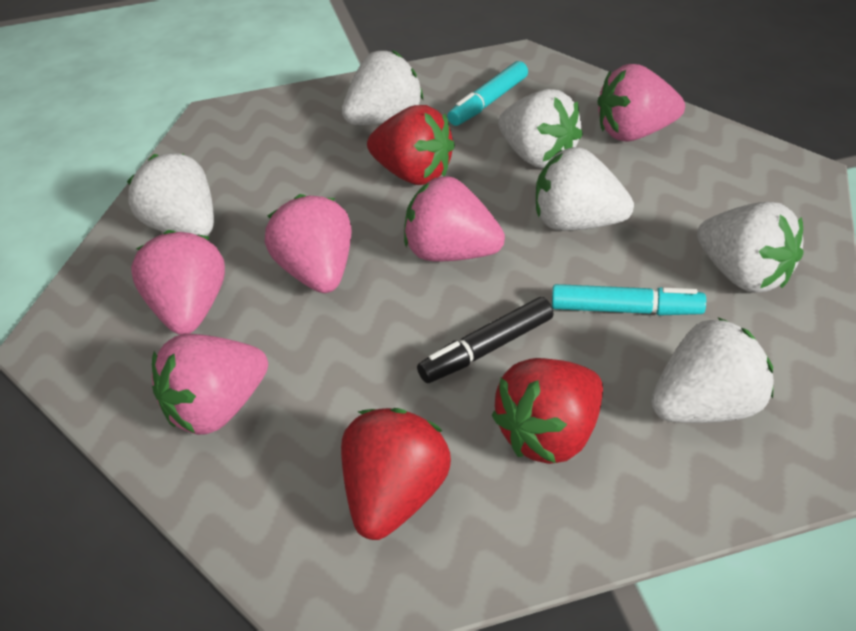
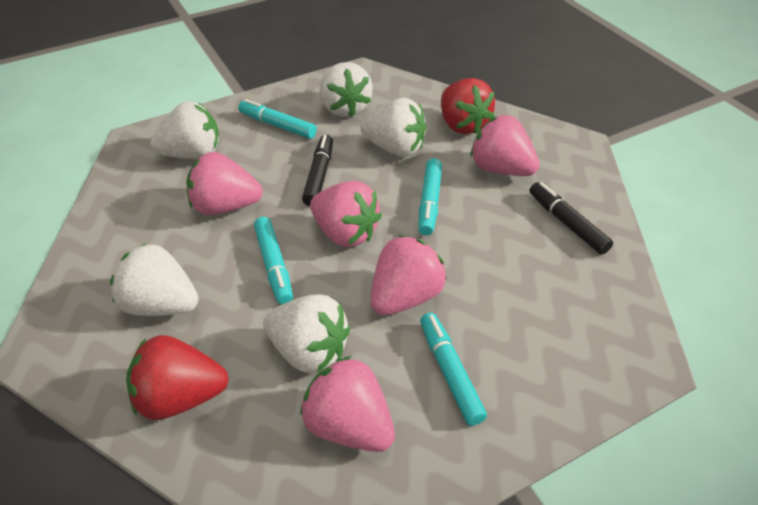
black marker: 1 -> 2
red strawberry: 3 -> 2
turquoise marker: 2 -> 4
white strawberry: 6 -> 5

